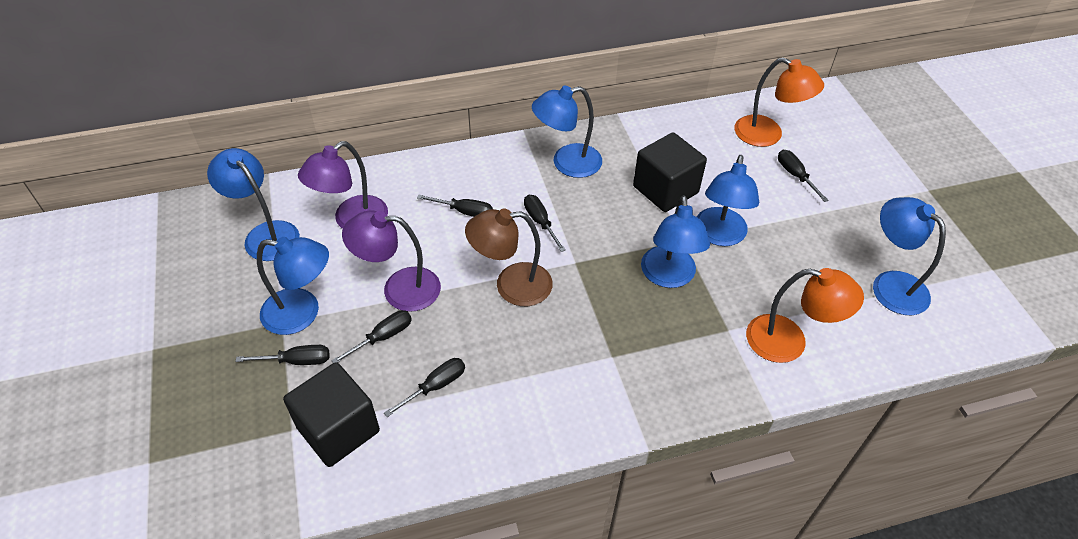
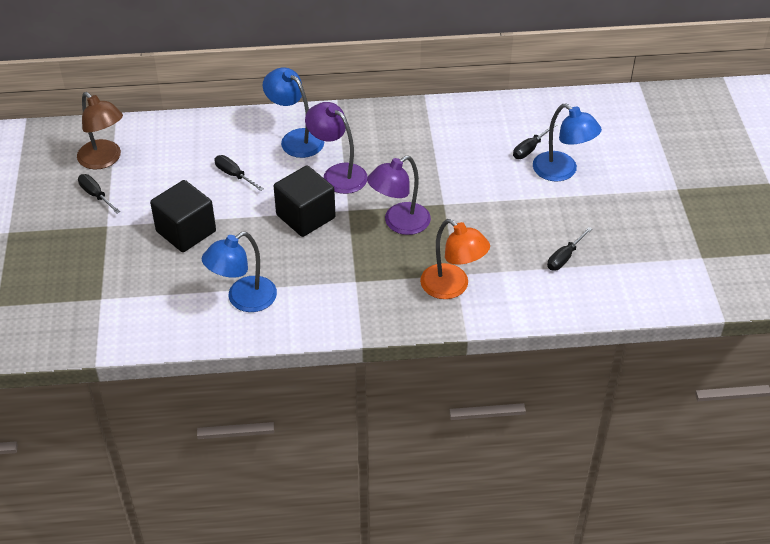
black screwdriver: 6 -> 4
blue lamp: 6 -> 3
orange lamp: 2 -> 1

